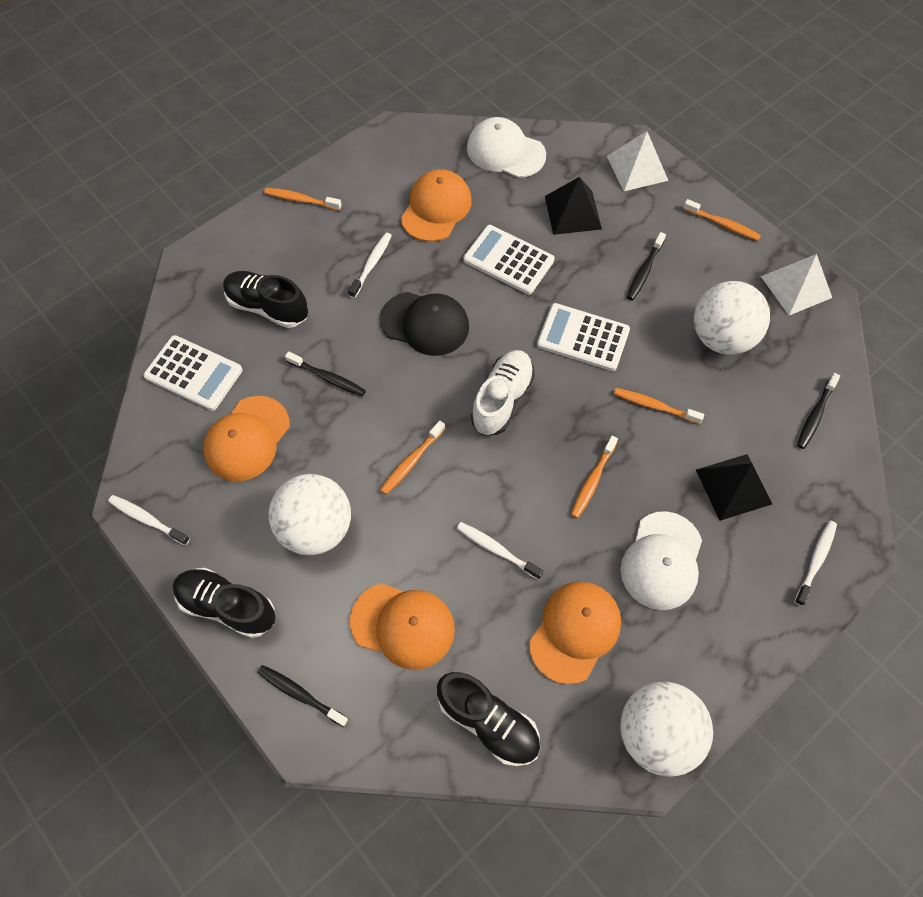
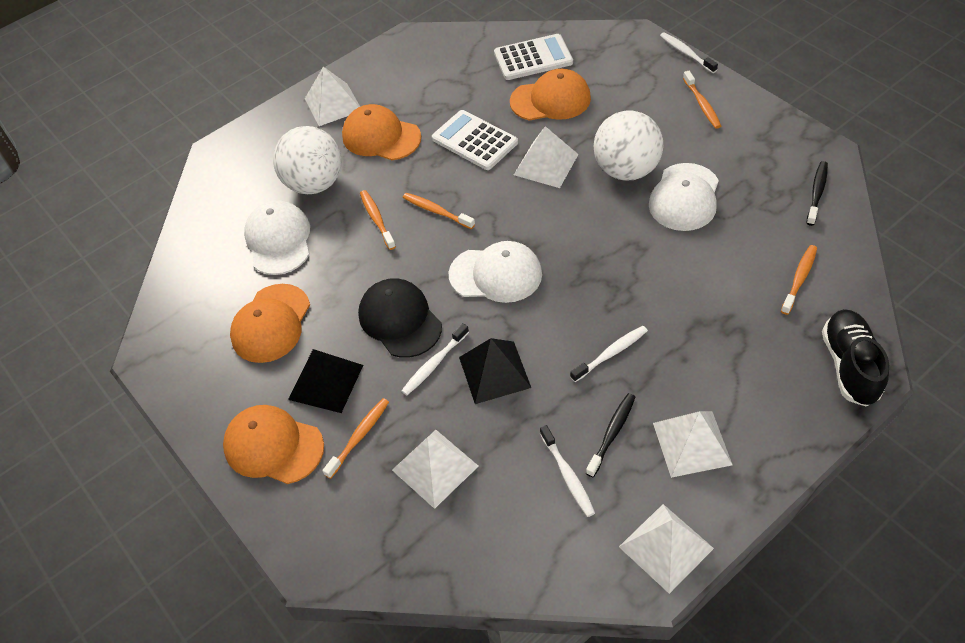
black shoe: 3 -> 1
black toothbrush: 4 -> 2
white ball: 3 -> 2
white calculator: 3 -> 2
white cap: 2 -> 3
white pyramid: 2 -> 5
white shoe: 1 -> 0

